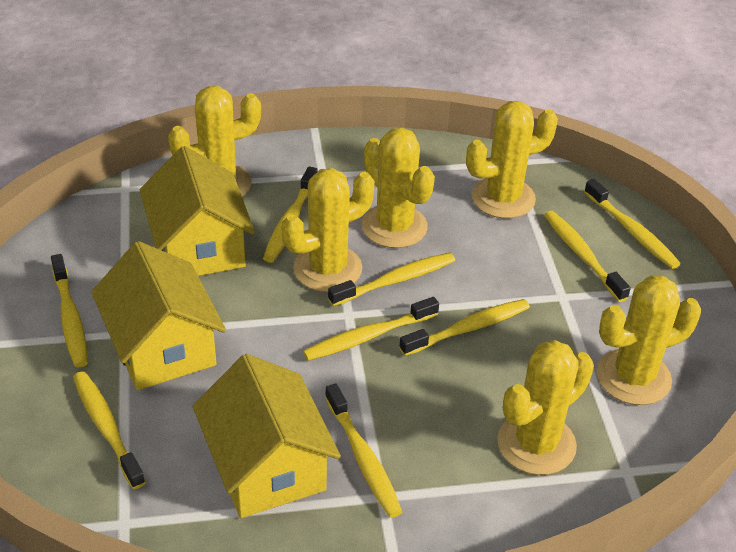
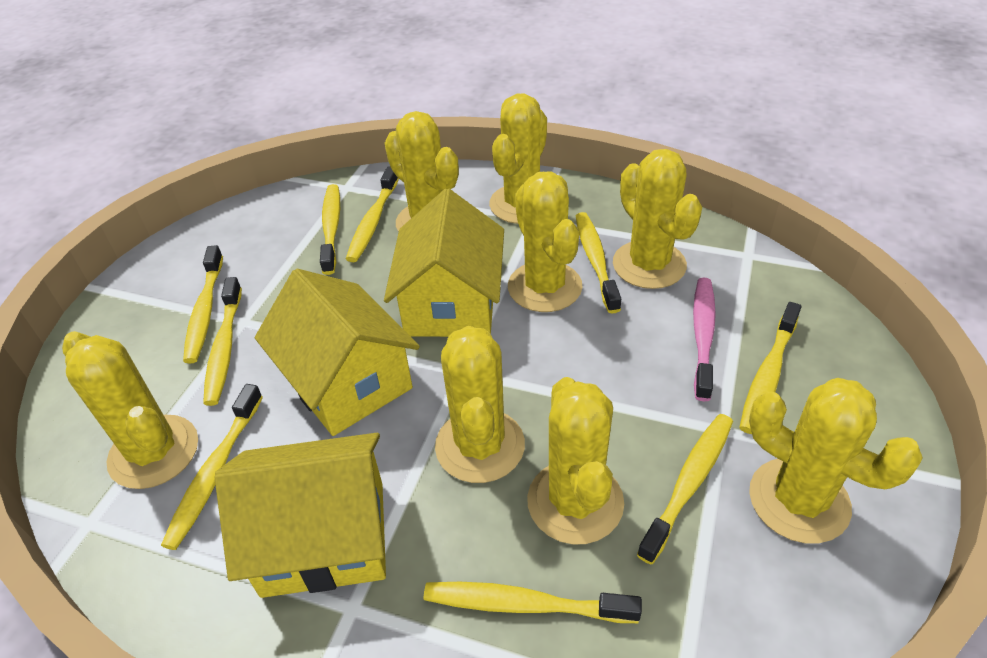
pink toothbrush: 0 -> 1
yellow cactus: 6 -> 8

